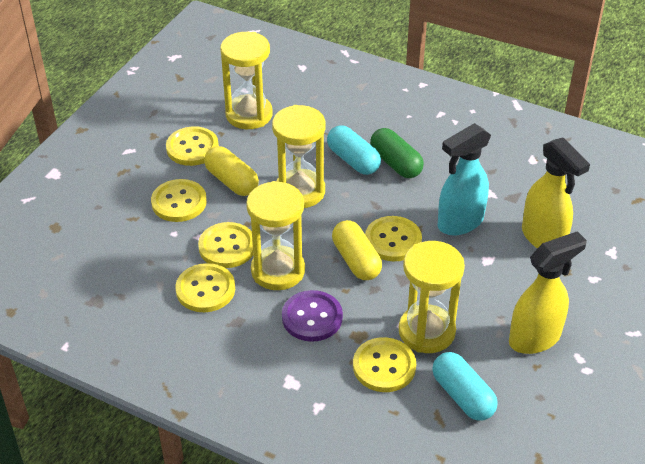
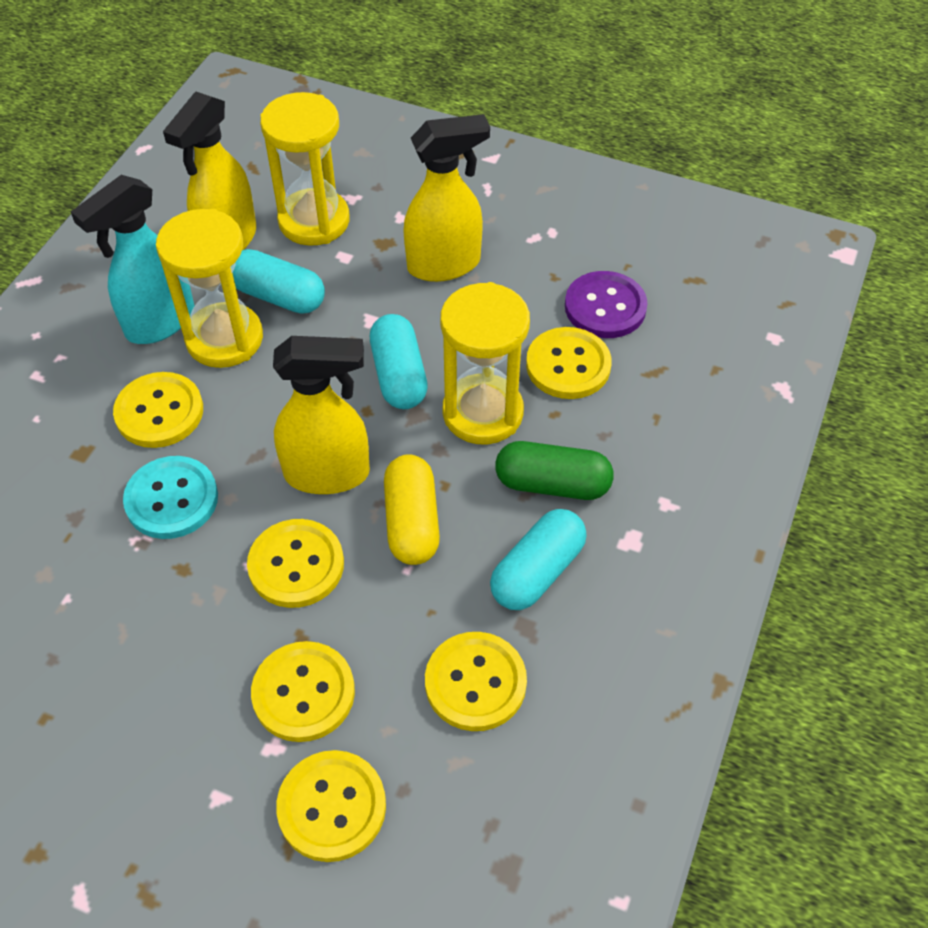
turquoise button: 0 -> 1
turquoise capsule: 2 -> 3
yellow capsule: 2 -> 1
yellow hourglass: 4 -> 3
yellow spray bottle: 2 -> 3

